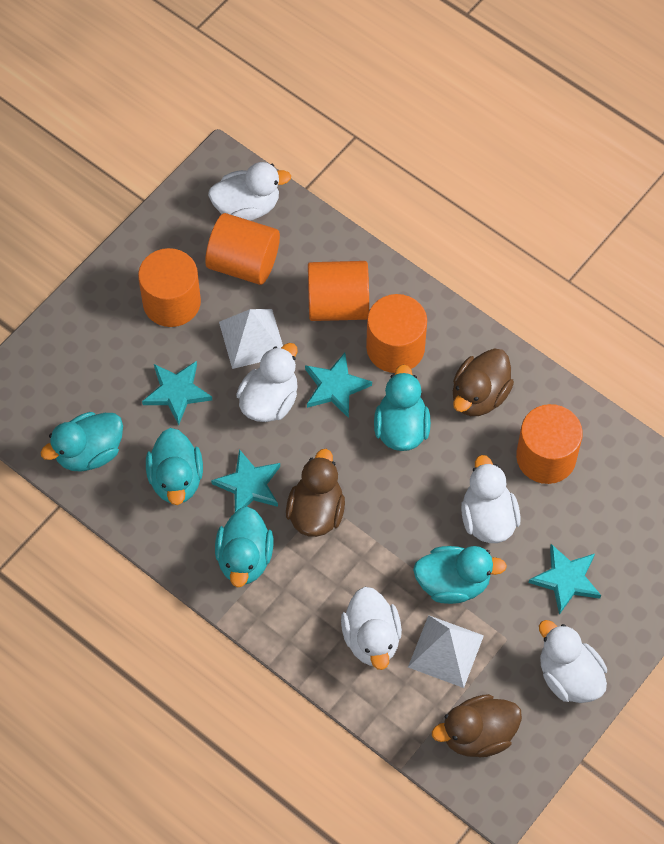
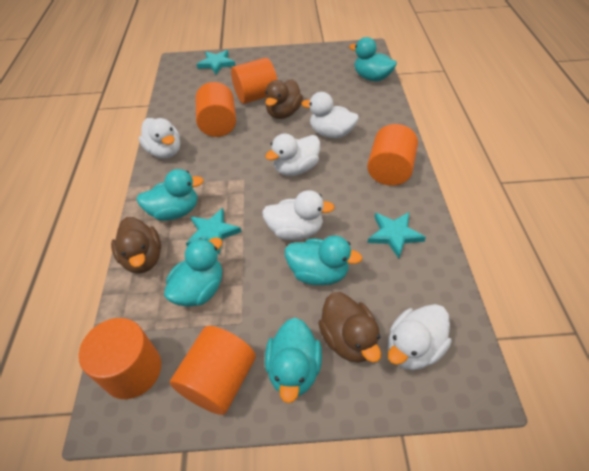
turquoise star: 4 -> 3
white pyramid: 2 -> 0

